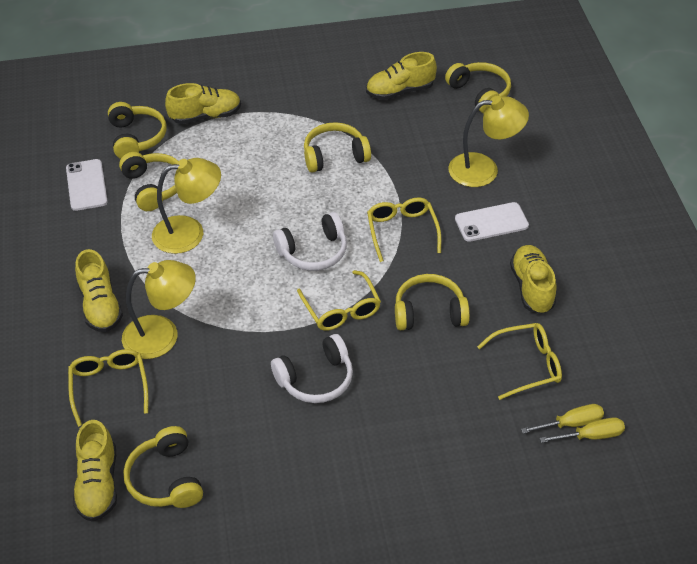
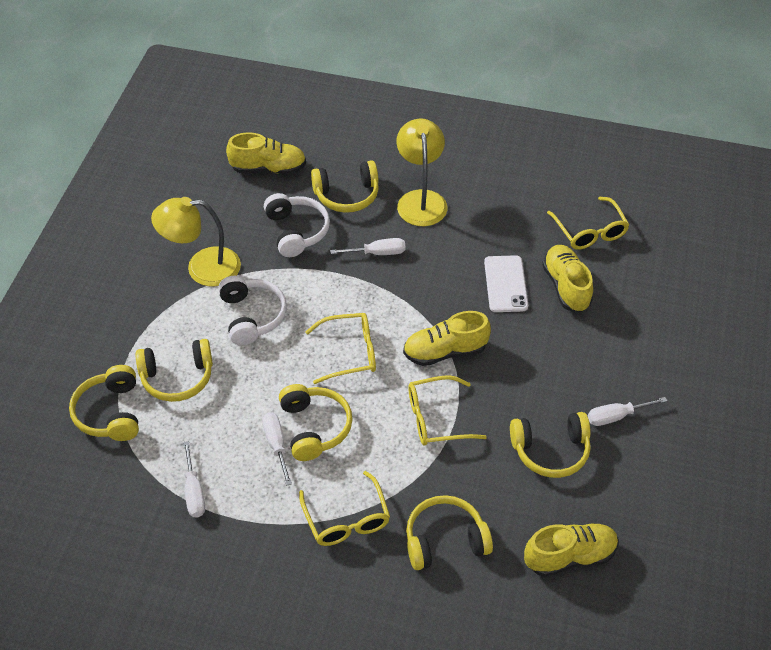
white phone: 2 -> 1
white screwdriver: 0 -> 4
yellow lamp: 3 -> 2
yellow screwdriver: 2 -> 0
yellow shoe: 5 -> 4

